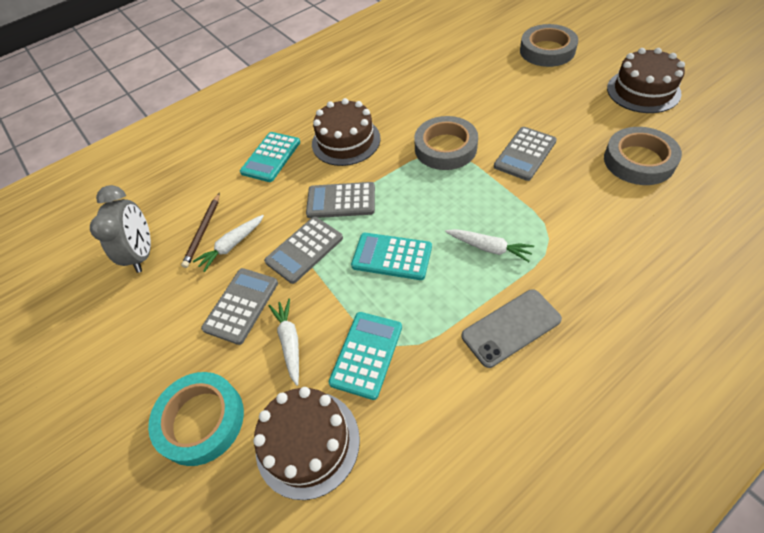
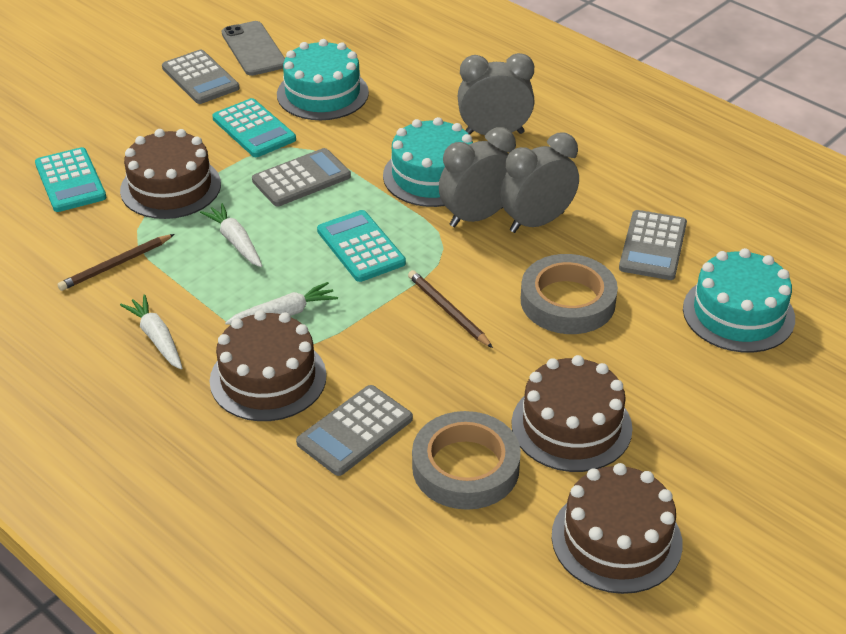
brown cake: 3 -> 4
brown pencil: 1 -> 2
grey clock: 1 -> 3
grey tape: 3 -> 2
turquoise cake: 0 -> 3
turquoise tape: 1 -> 0

